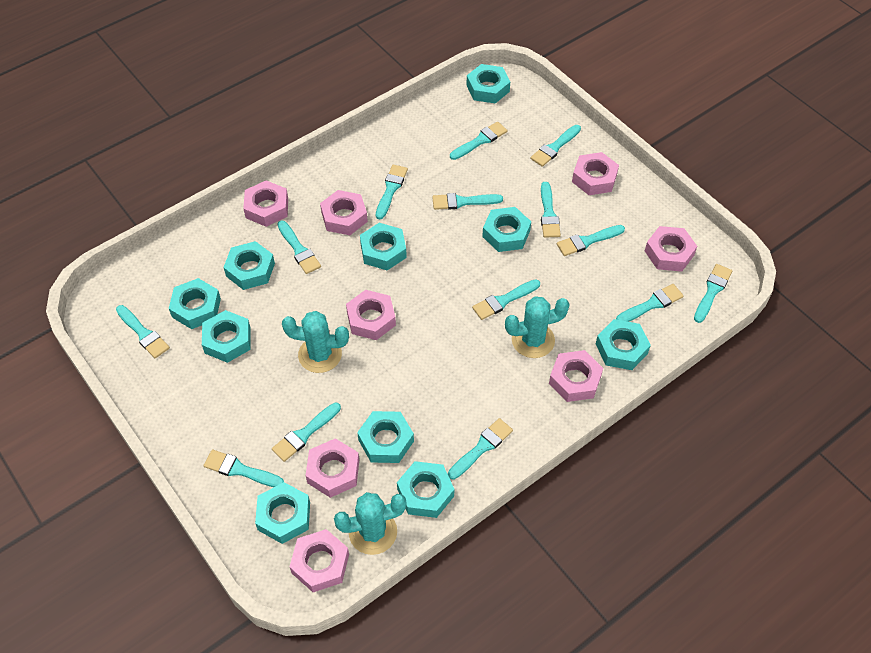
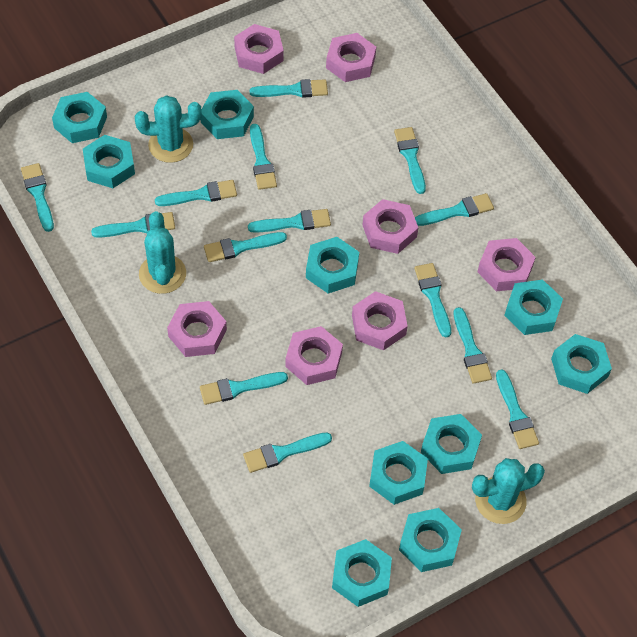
pink nut: 8 -> 7

